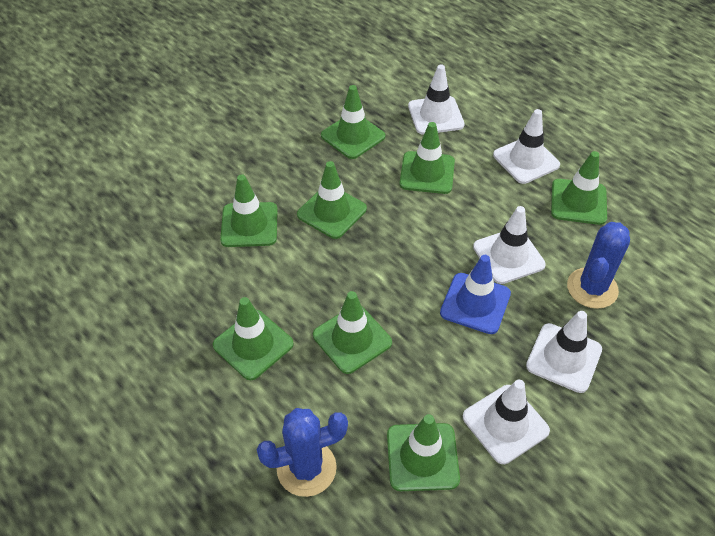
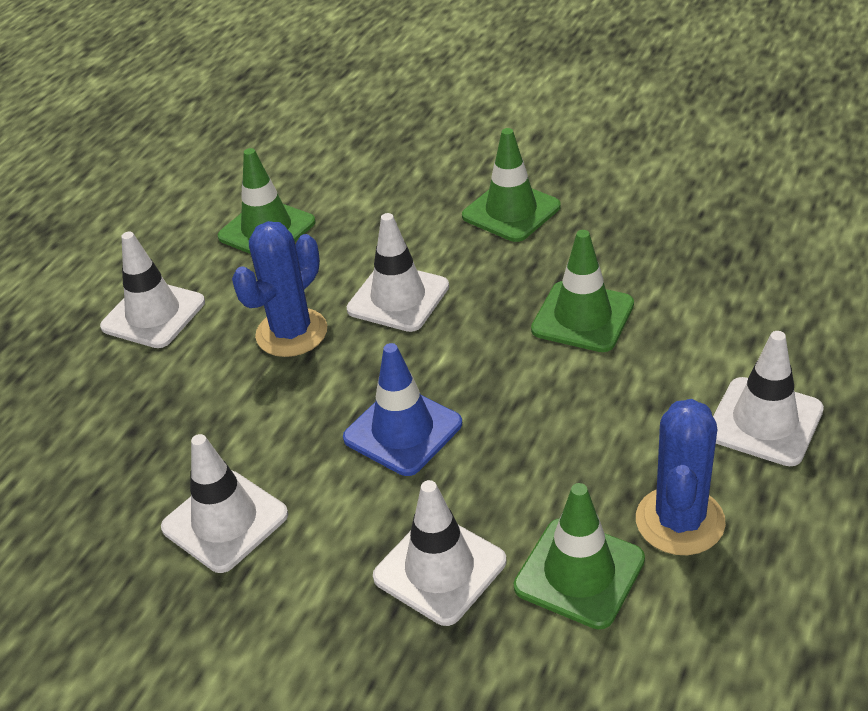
green traffic cone: 8 -> 4

